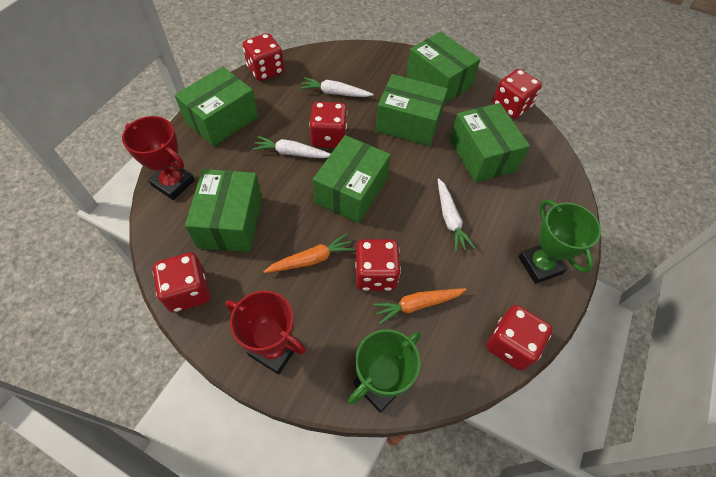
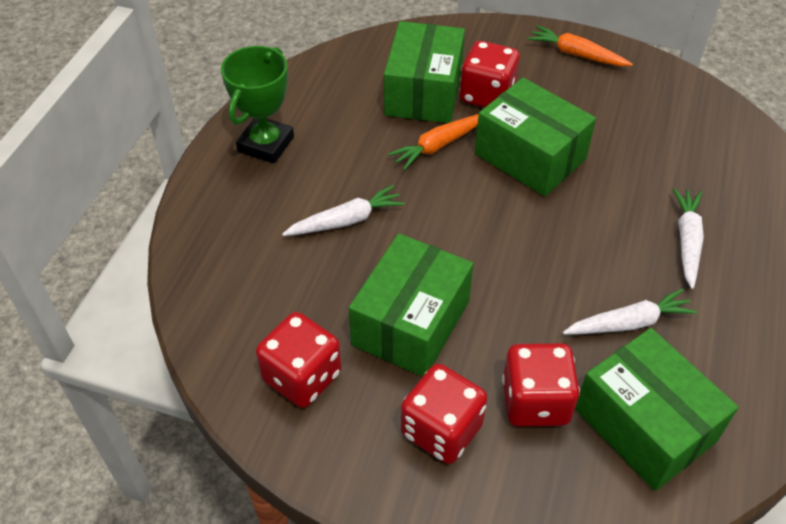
green box: 6 -> 4
green trophy: 2 -> 1
red dice: 6 -> 4
red trophy: 2 -> 0

